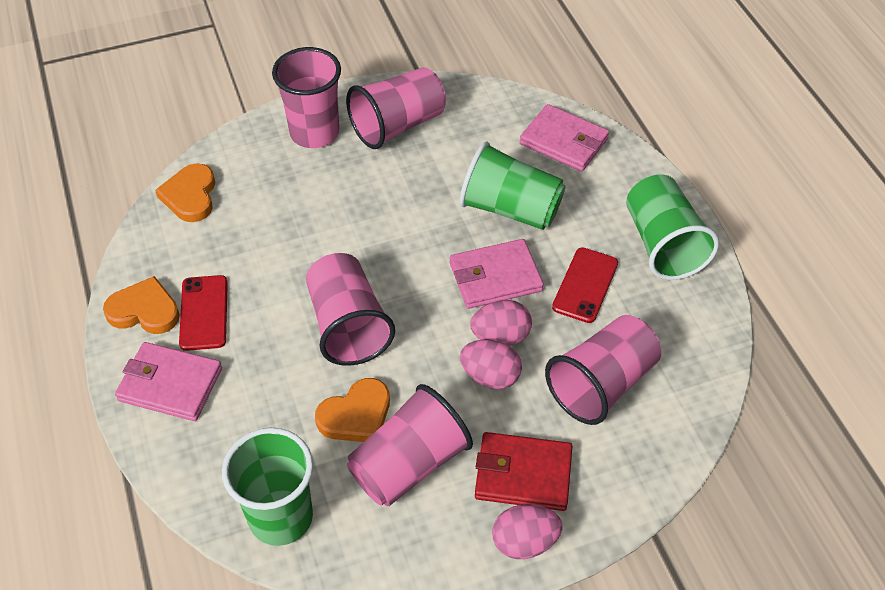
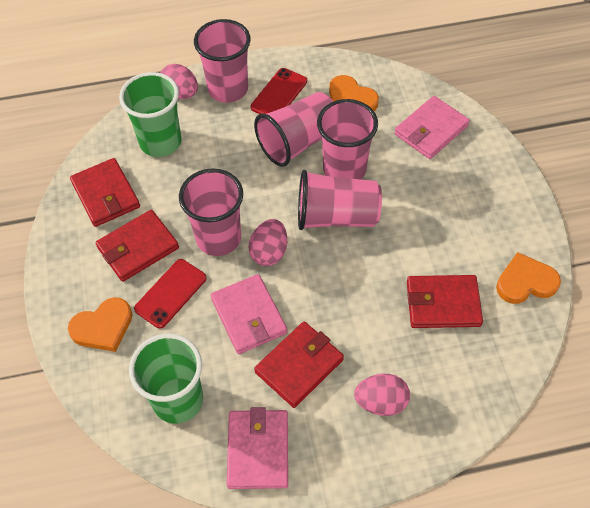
green cup: 3 -> 2
red wallet: 1 -> 4

